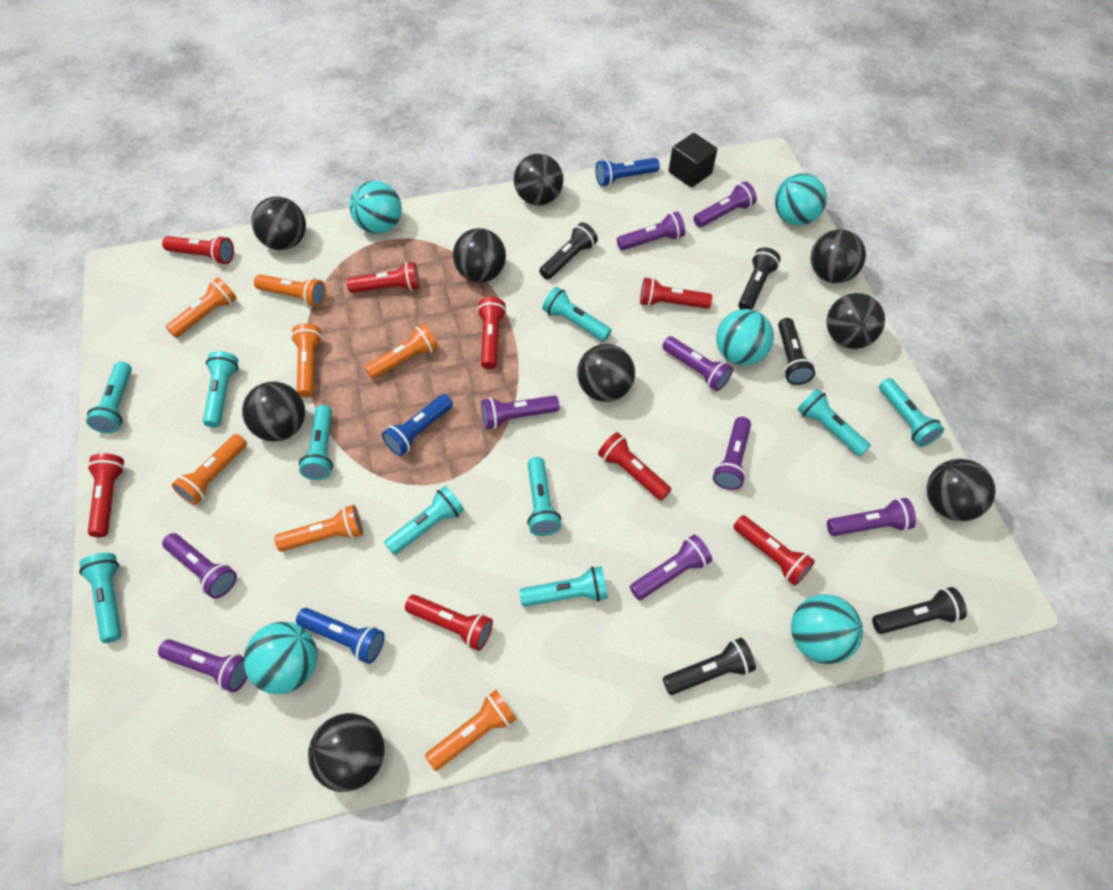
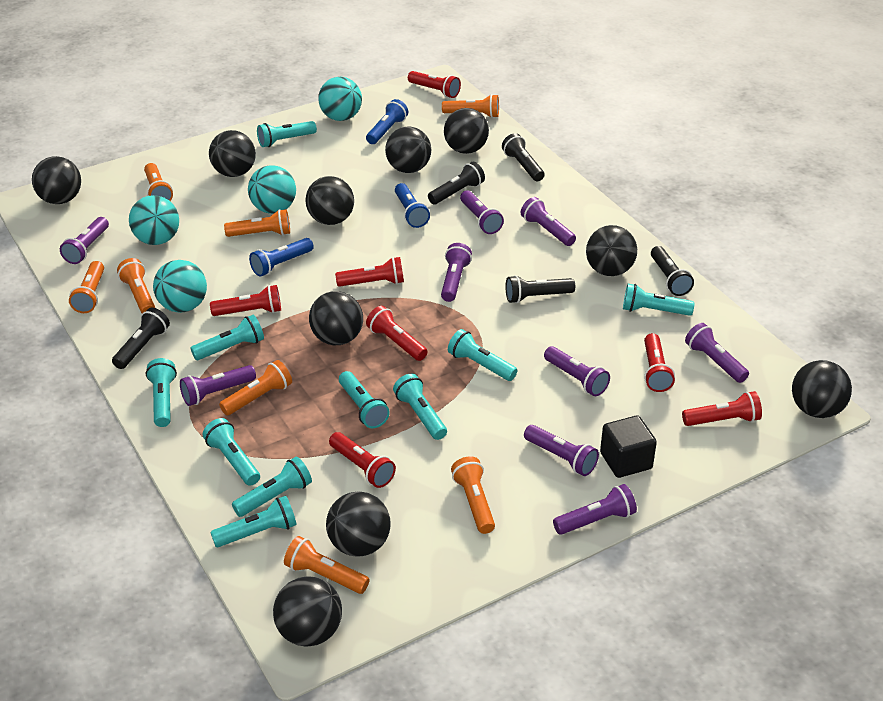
black ball: 9 -> 10
orange flashlight: 7 -> 8
red flashlight: 8 -> 7
turquoise ball: 5 -> 4

